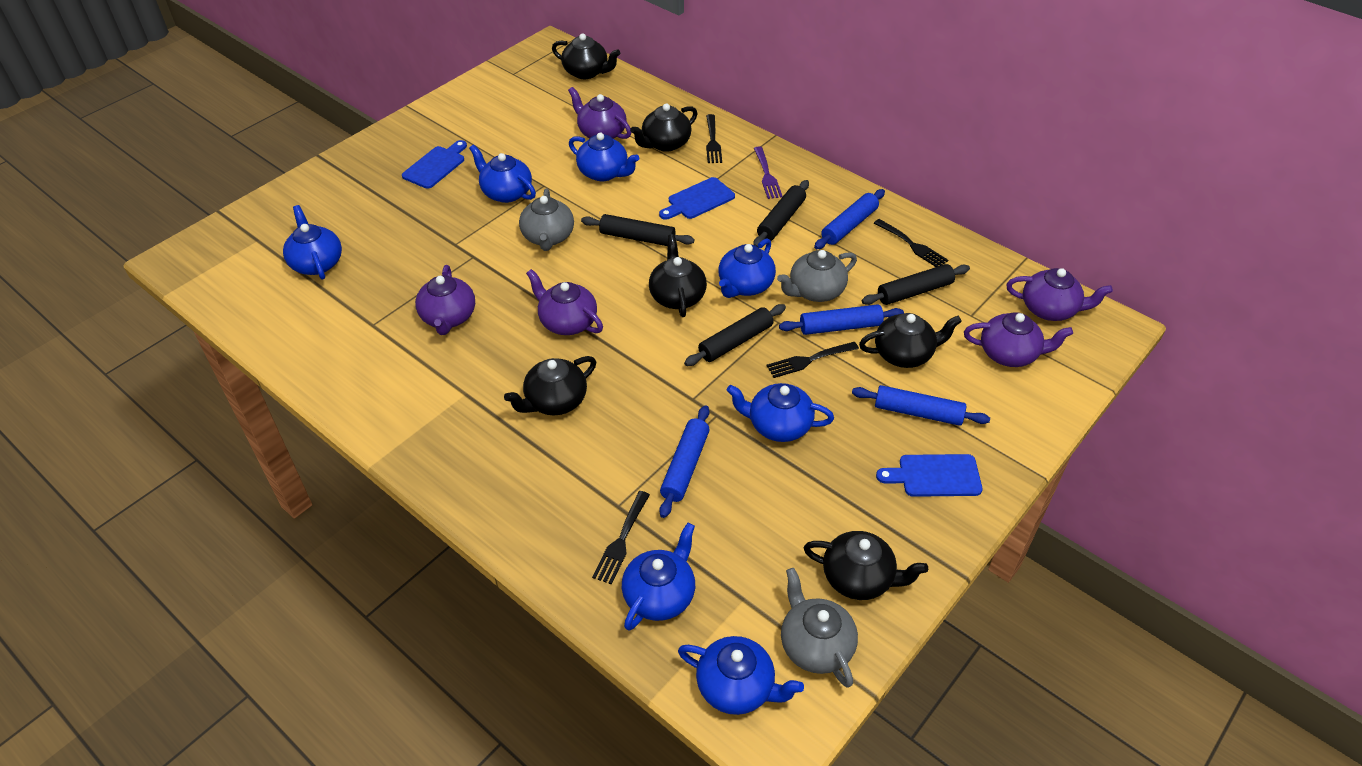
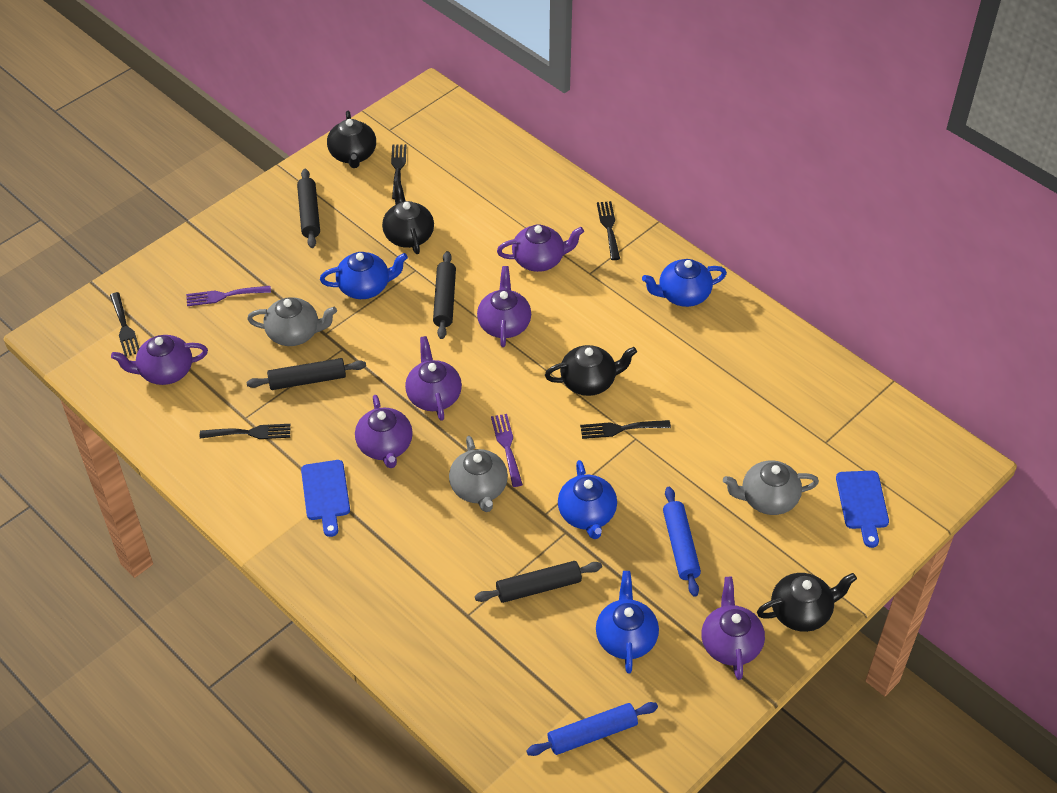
black fork: 4 -> 5
black teapot: 6 -> 4
blue cutting board: 3 -> 2
blue rolling pin: 4 -> 2
blue teapot: 7 -> 4
purple fork: 1 -> 2
purple teapot: 5 -> 6

